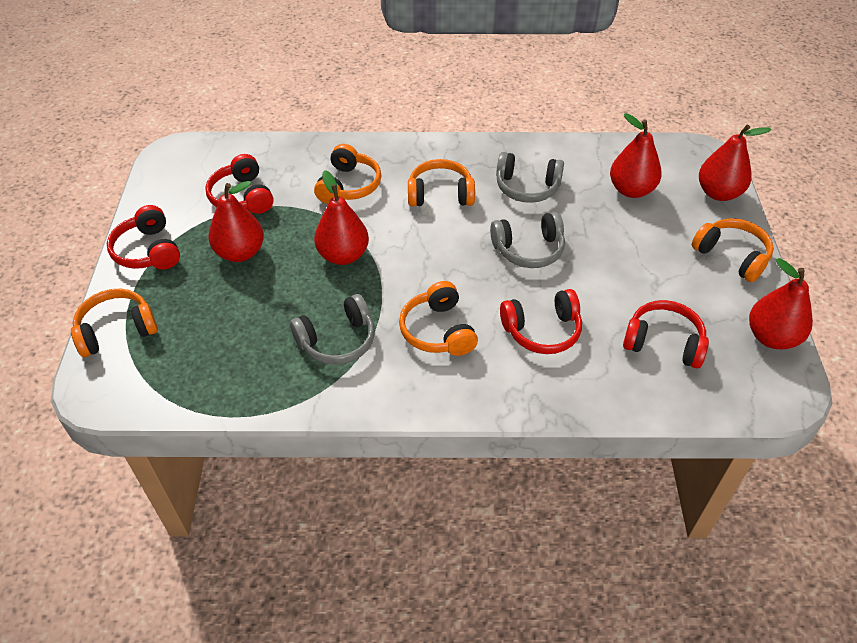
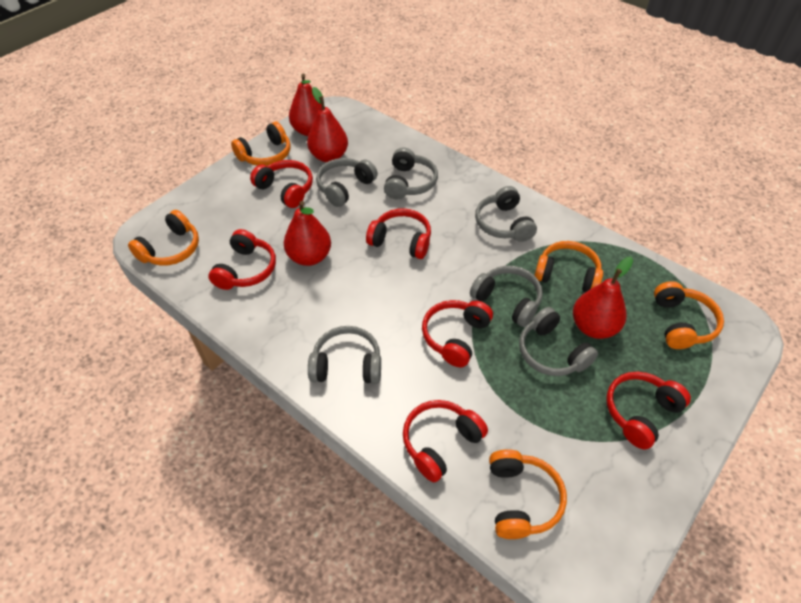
grey headphones: 3 -> 6
red headphones: 4 -> 6
red pear: 5 -> 4

